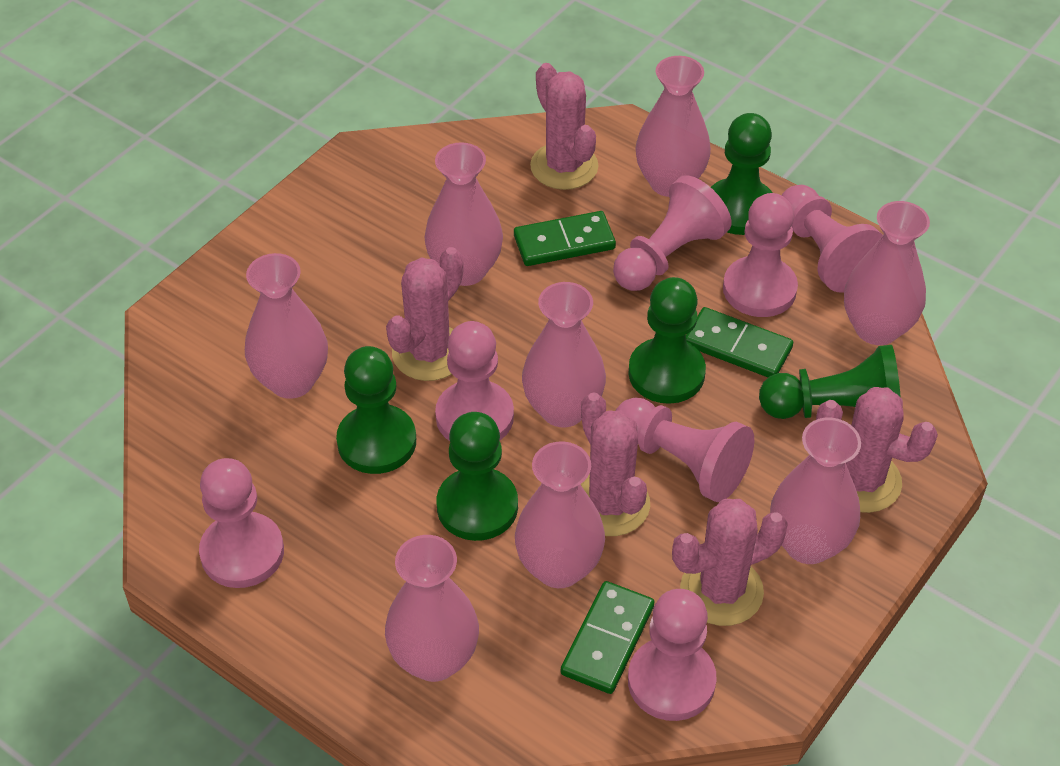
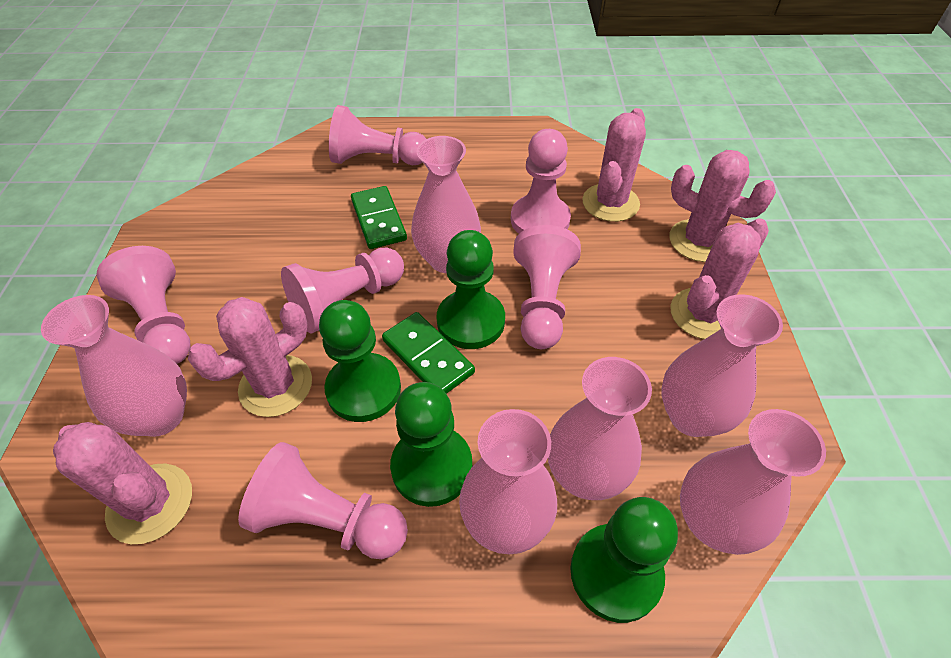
green domino: 3 -> 2
green pawn: 5 -> 4
pink pawn: 7 -> 6
pink vase: 8 -> 6

